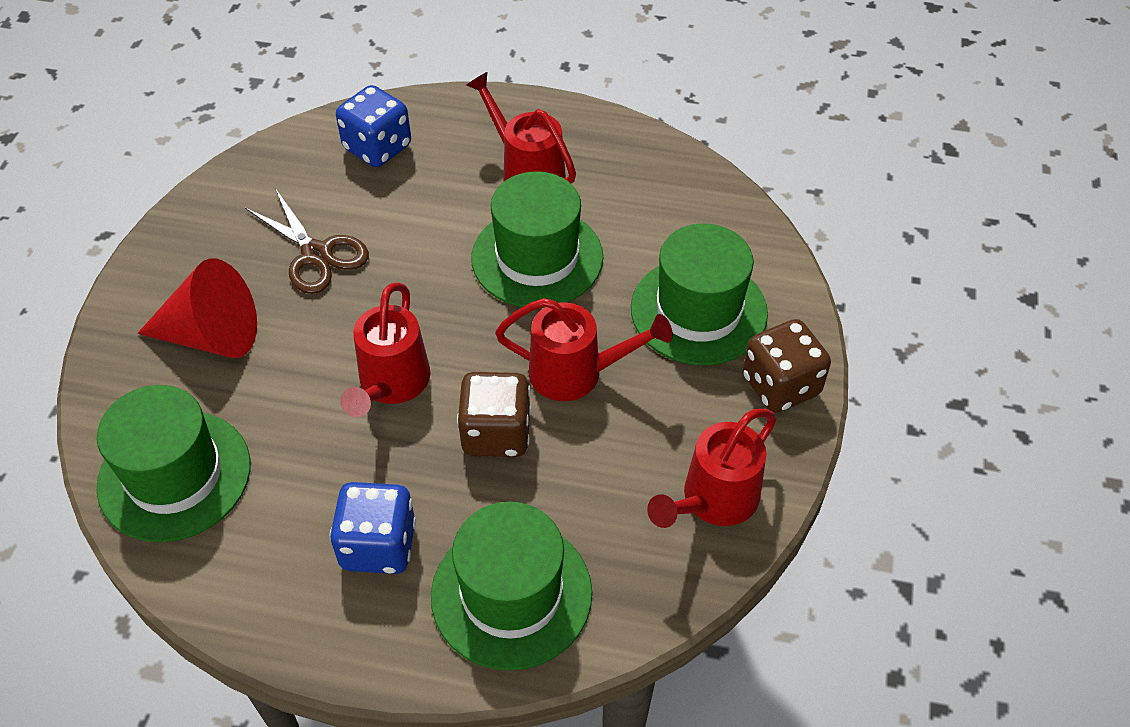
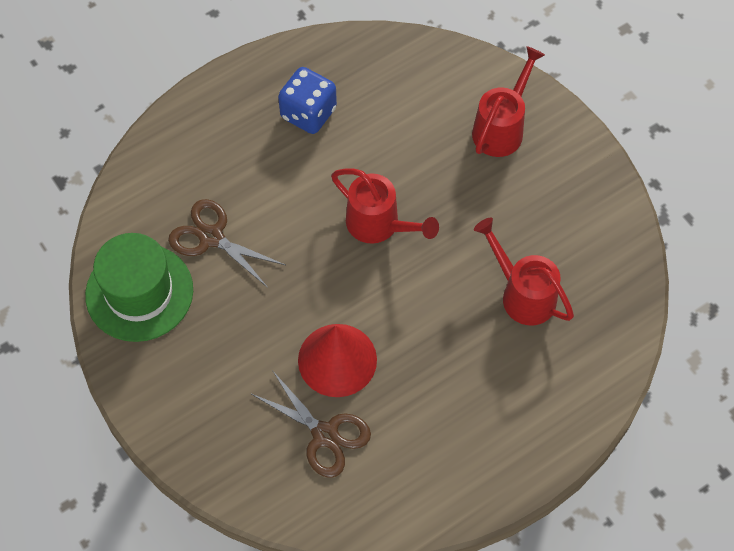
blue dice: 2 -> 1
brown dice: 2 -> 0
brown scissors: 1 -> 2
green hat: 4 -> 1
red watering can: 4 -> 3

